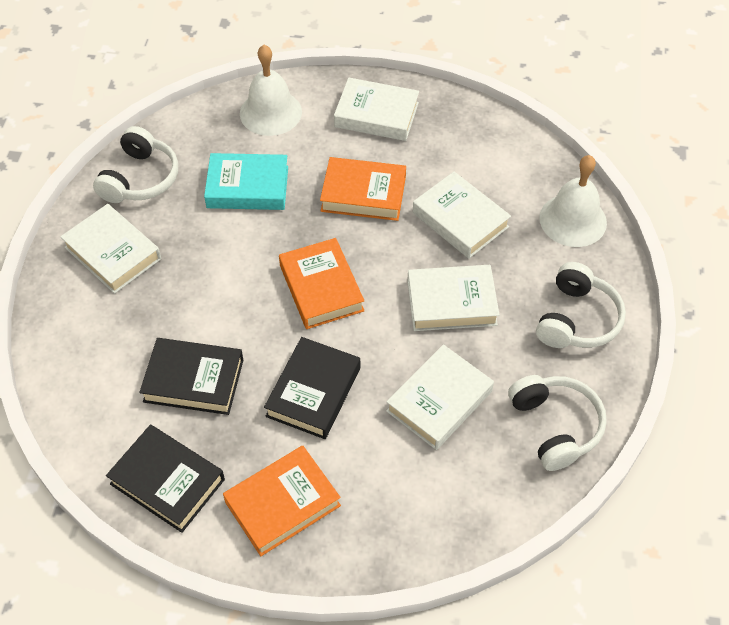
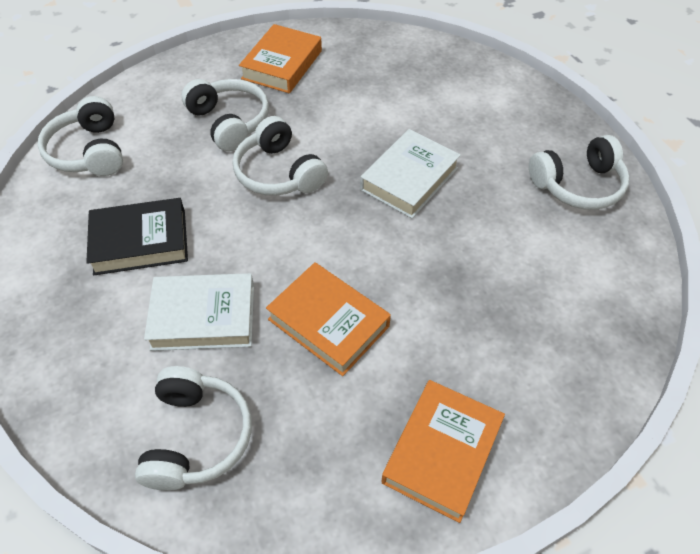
black book: 3 -> 1
turquoise book: 1 -> 0
white bell: 2 -> 0
white book: 5 -> 2
white headphones: 3 -> 5

